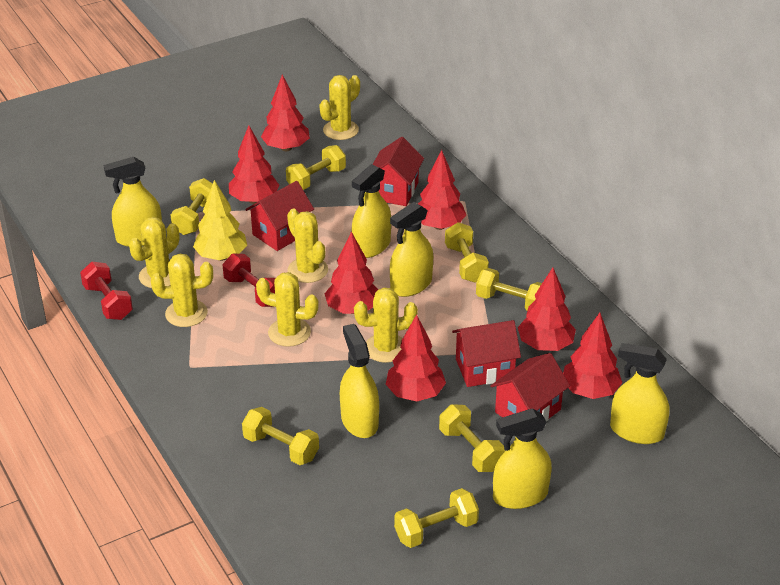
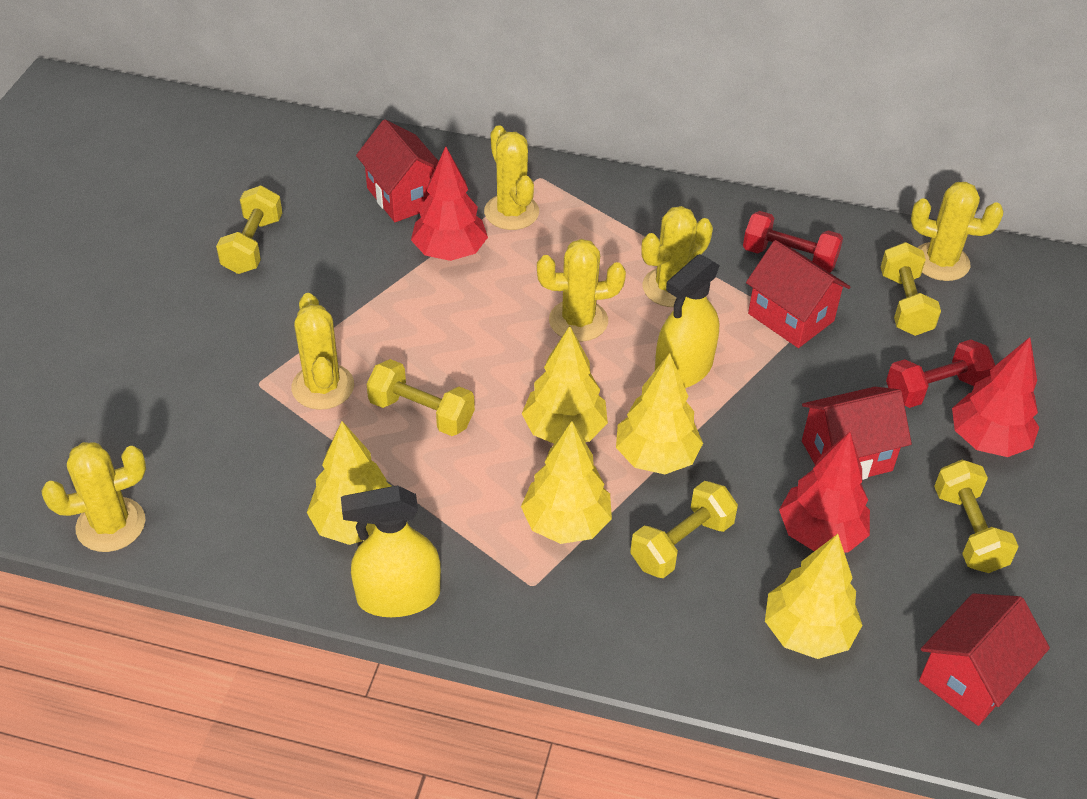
red tree: 7 -> 3
yellow dumbbell: 7 -> 5
yellow spray bottle: 6 -> 2
yellow tree: 1 -> 5

